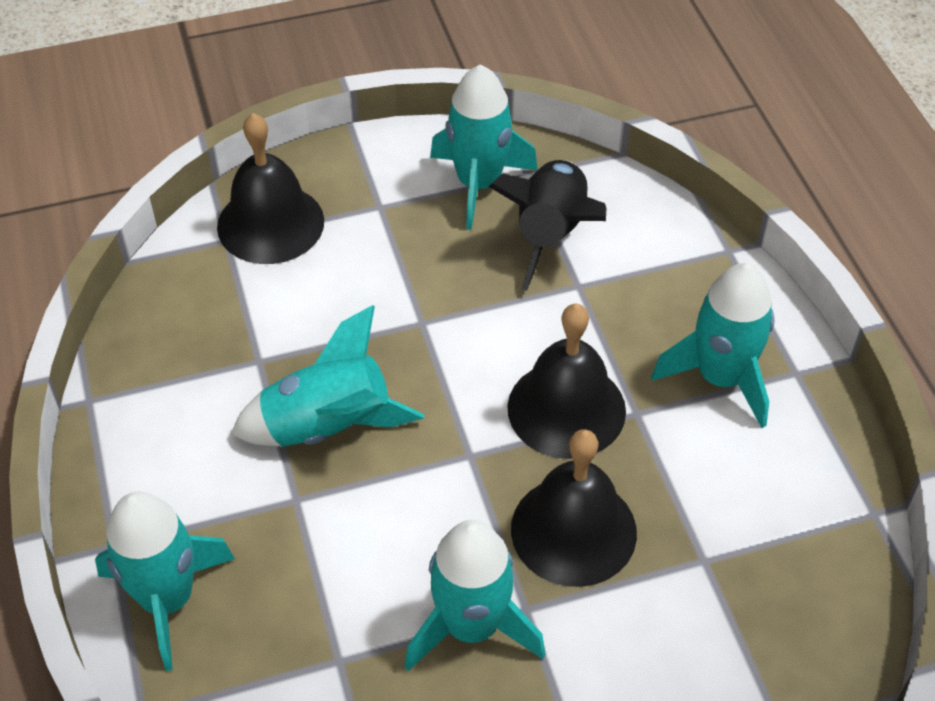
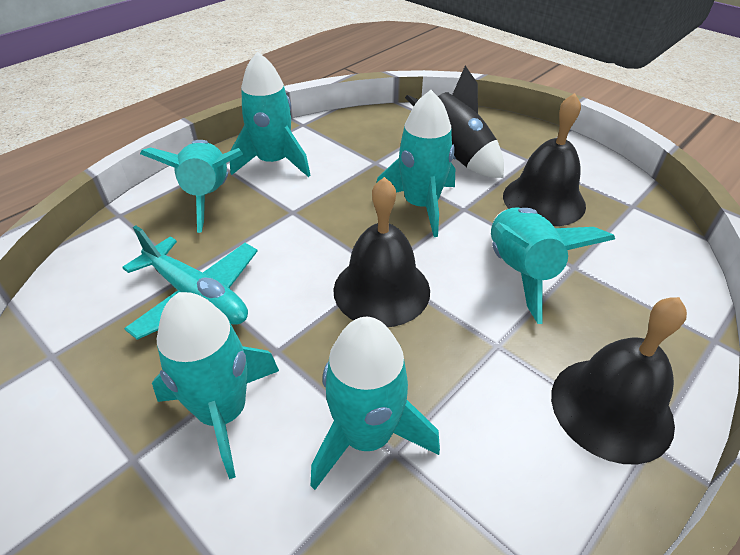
turquoise plane: 0 -> 1
turquoise rocket: 5 -> 6

